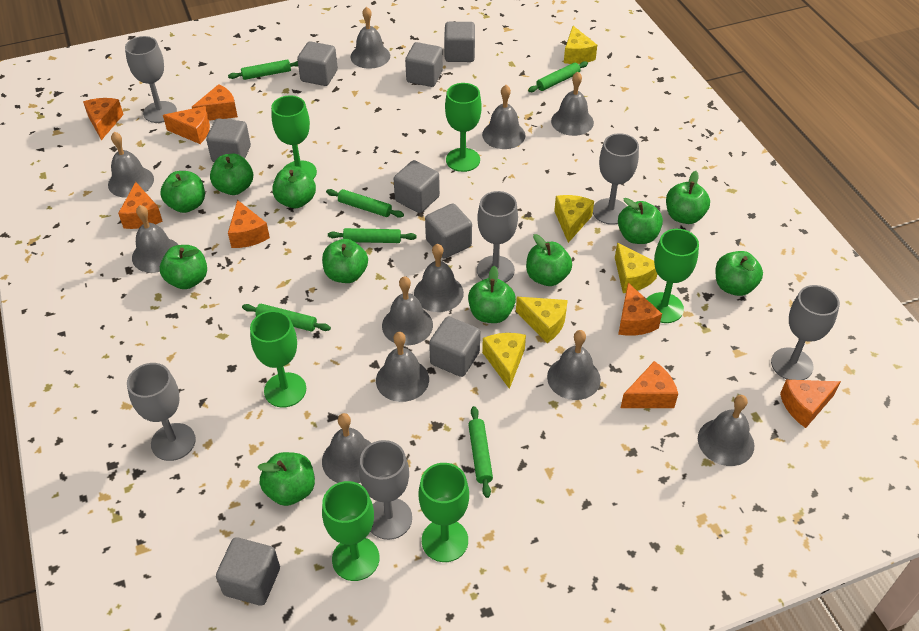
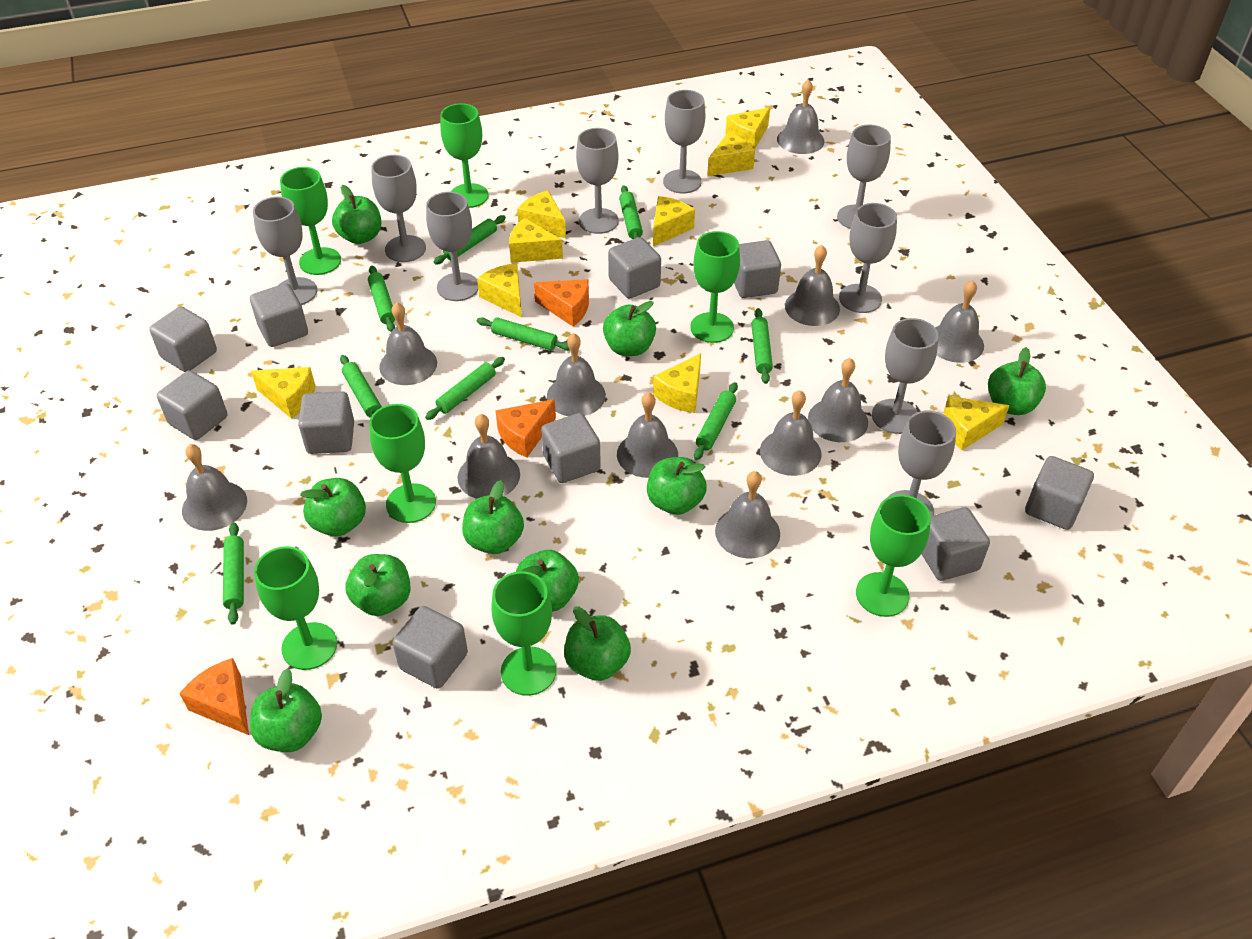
green apple: 11 -> 10
green goblet: 6 -> 7
green rolling pin: 6 -> 9
grey cube: 8 -> 10
grey goblet: 6 -> 9
orange cheese: 8 -> 3
yellow cheese: 5 -> 9

